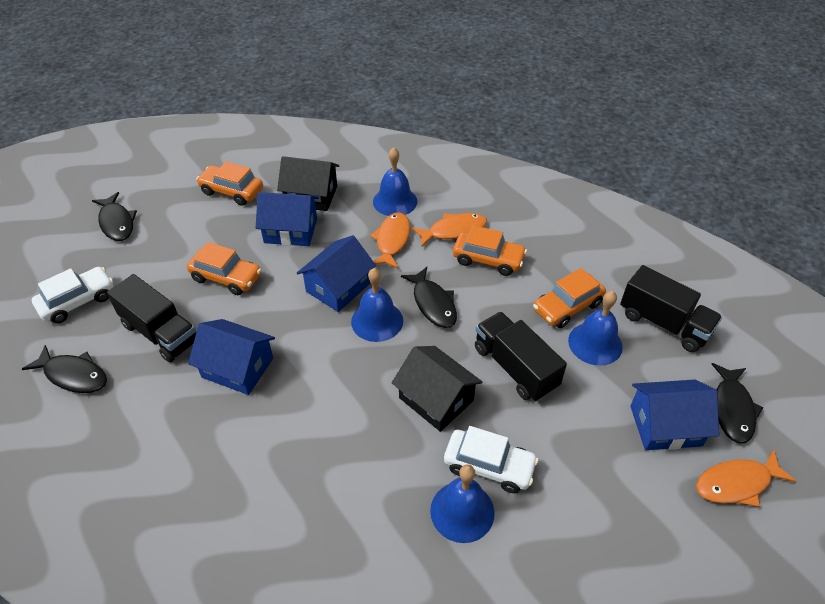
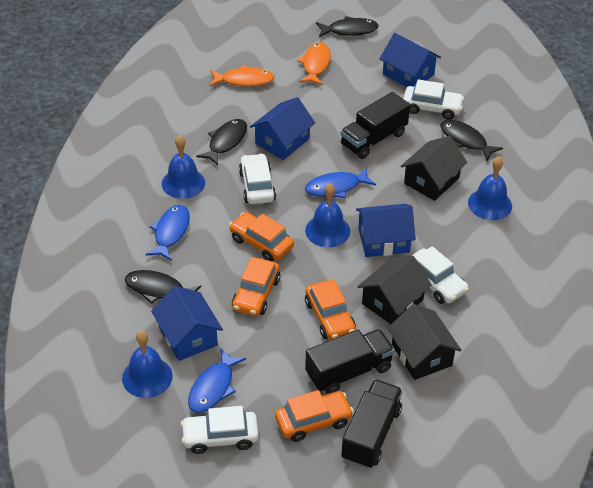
black house: 2 -> 3
blue fish: 0 -> 3
orange fish: 3 -> 2
white car: 2 -> 4

